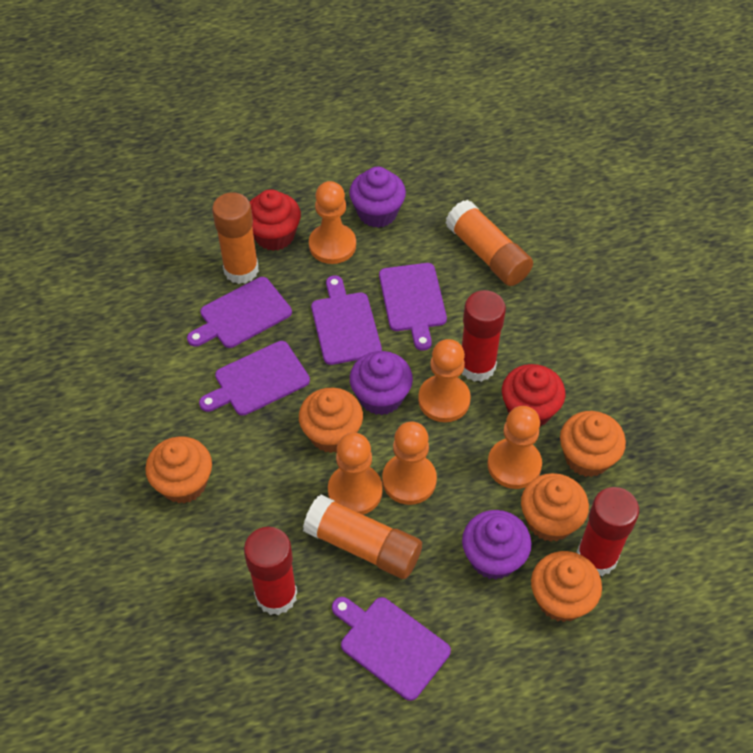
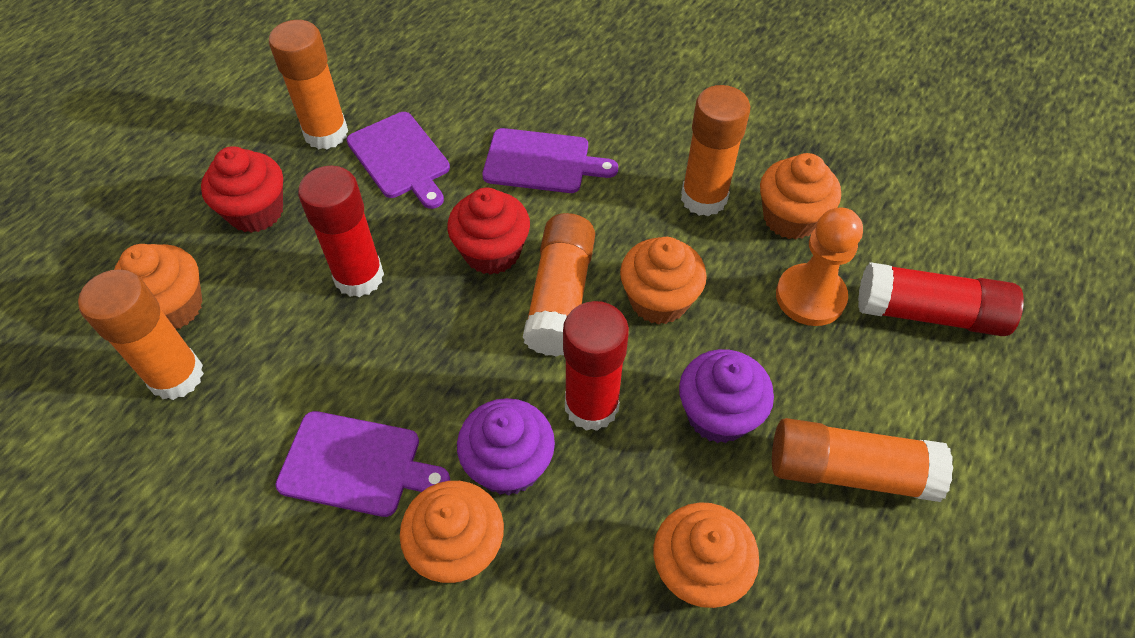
orange glue stick: 3 -> 5
orange pawn: 5 -> 1
purple cupcake: 3 -> 2
purple cutting board: 5 -> 3

